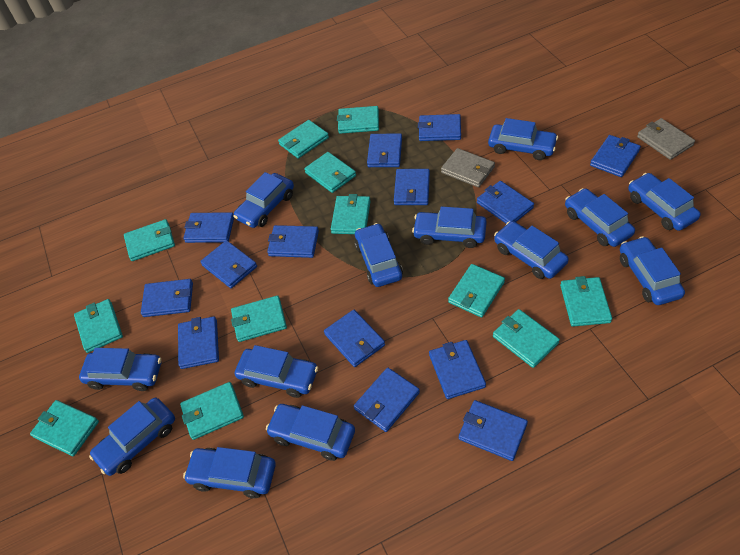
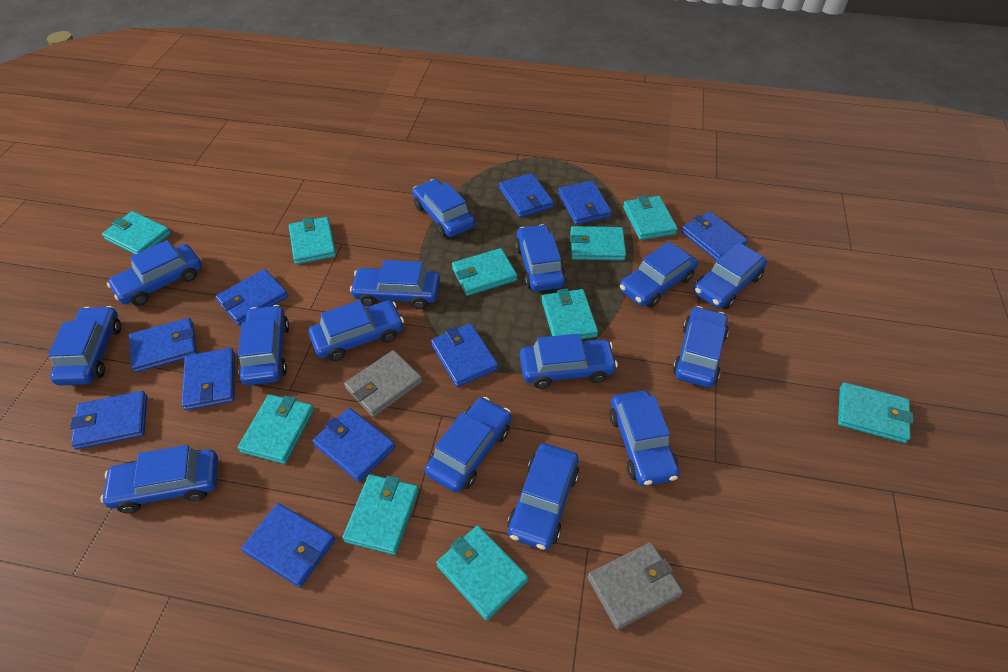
blue car: 13 -> 15
blue wallet: 14 -> 10
turquoise wallet: 12 -> 10

